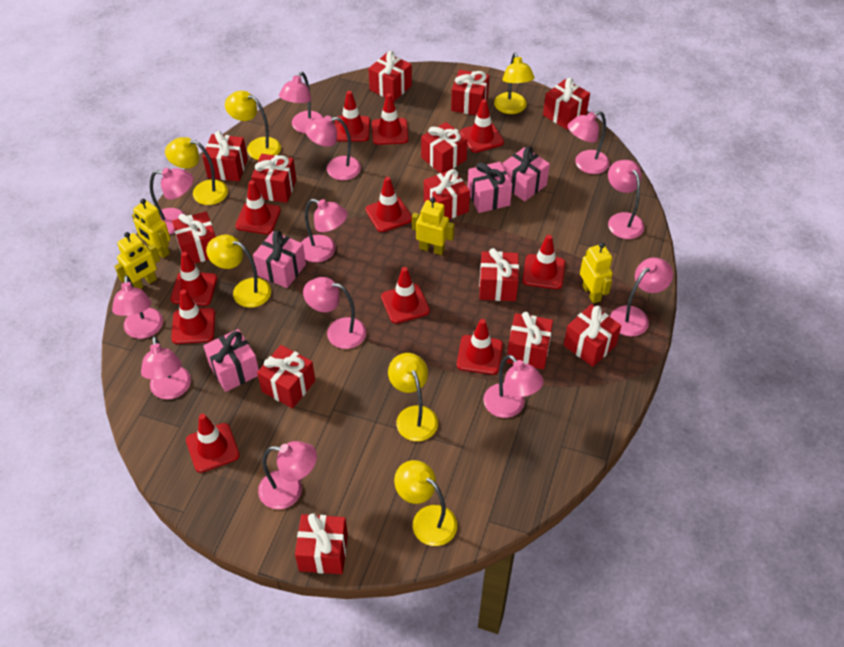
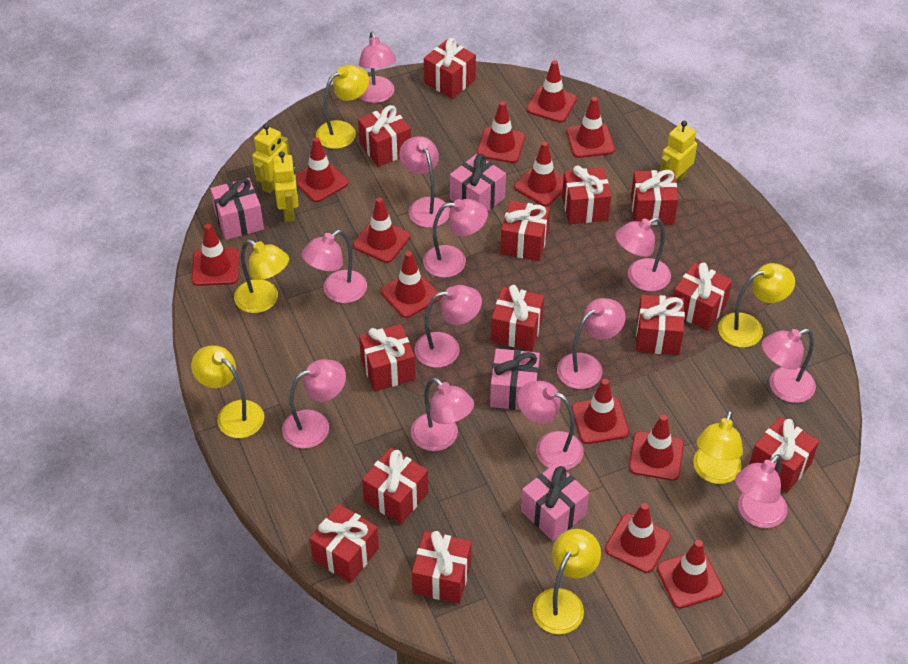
red traffic cone: 11 -> 12
yellow robot: 4 -> 3

